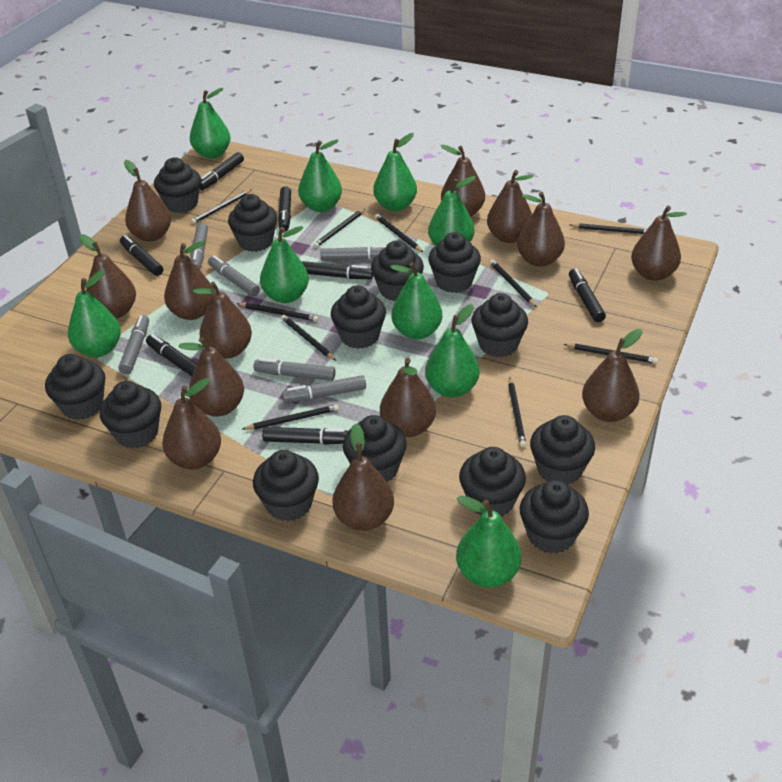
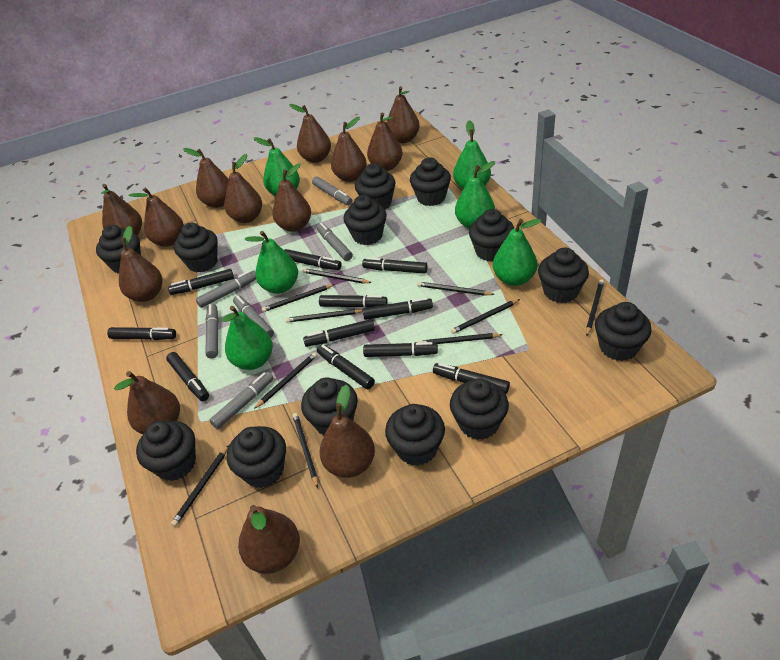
black marker: 7 -> 11
green pear: 9 -> 6

